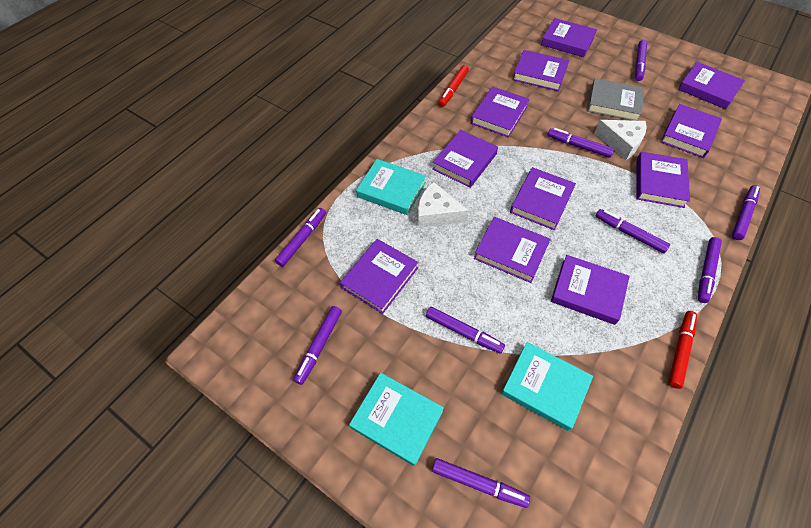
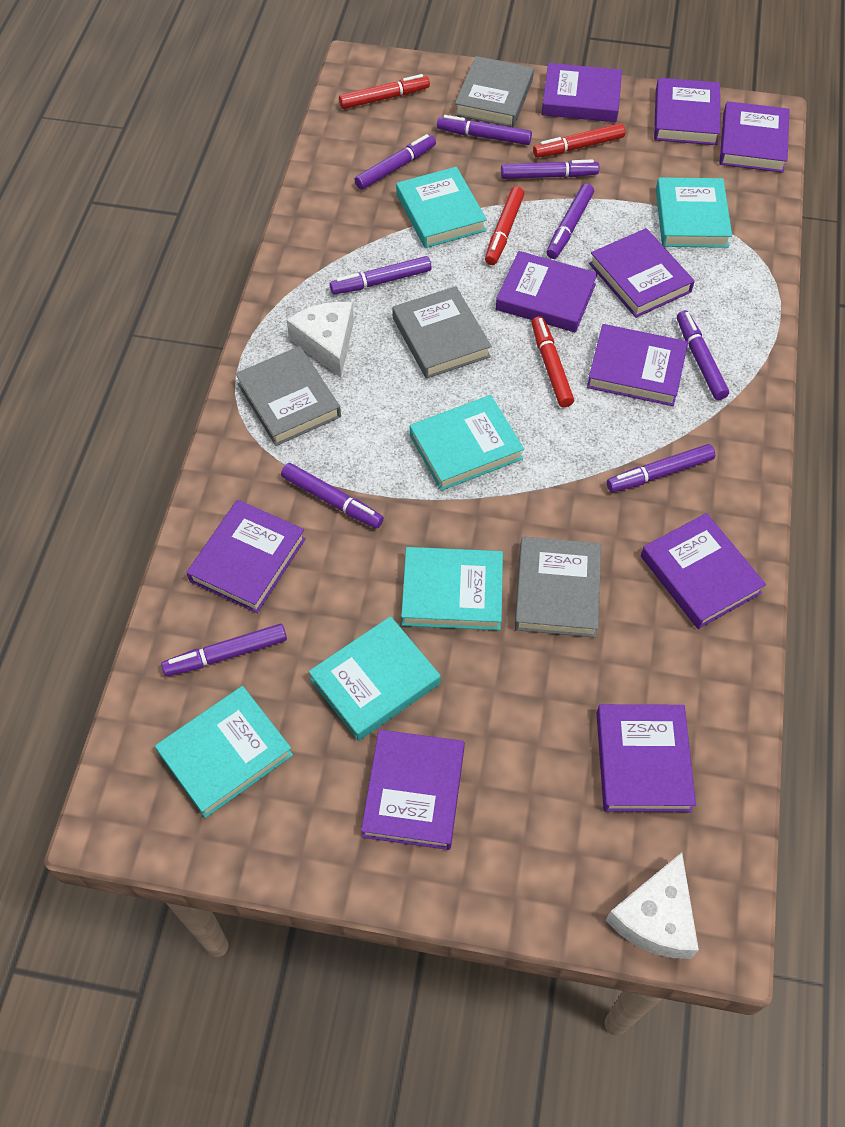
grey book: 1 -> 4
purple book: 11 -> 10
red marker: 2 -> 4
turquoise book: 3 -> 6

